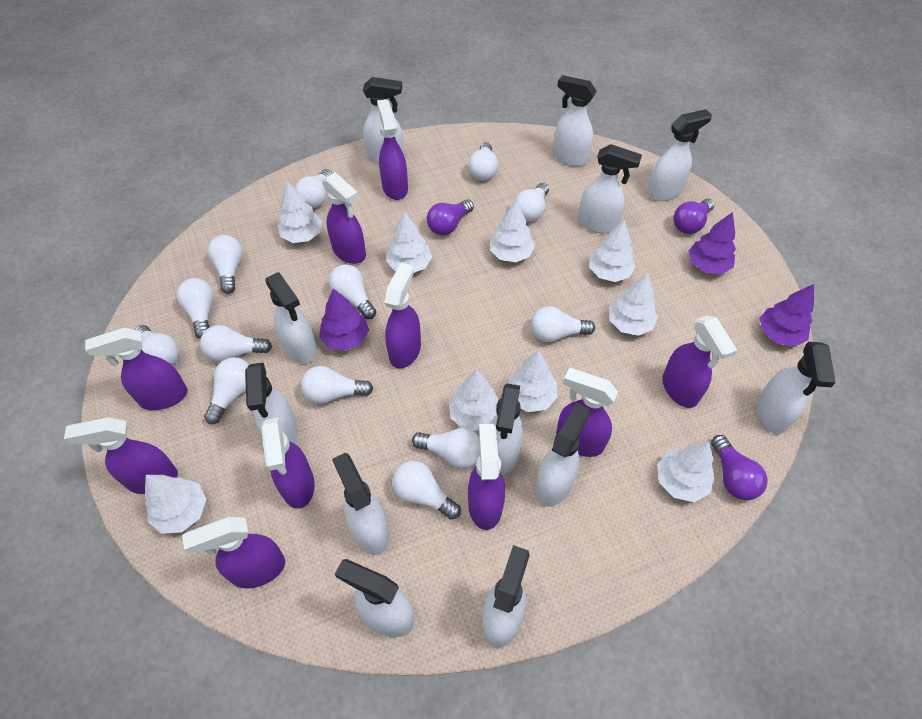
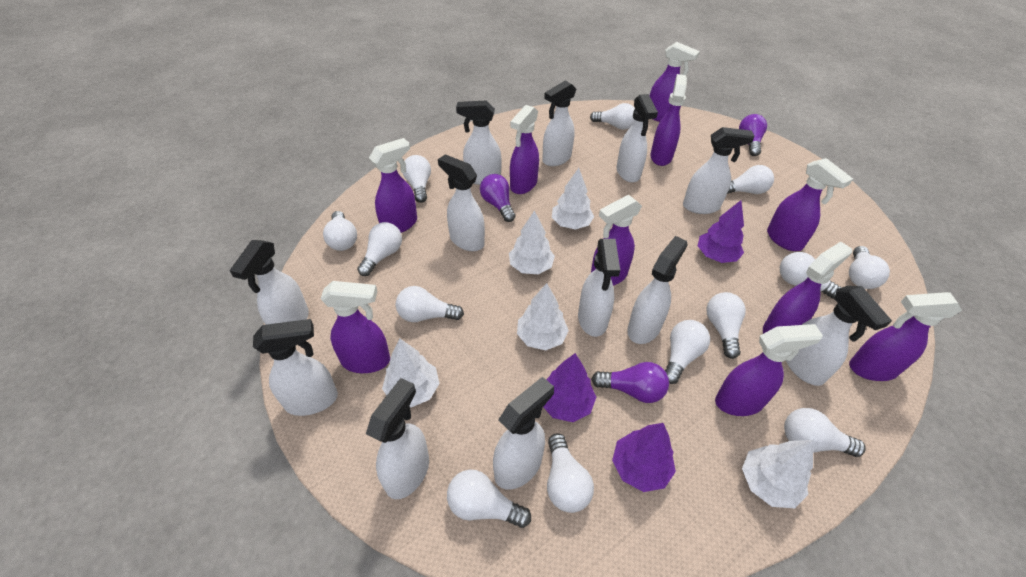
white tree: 9 -> 5

